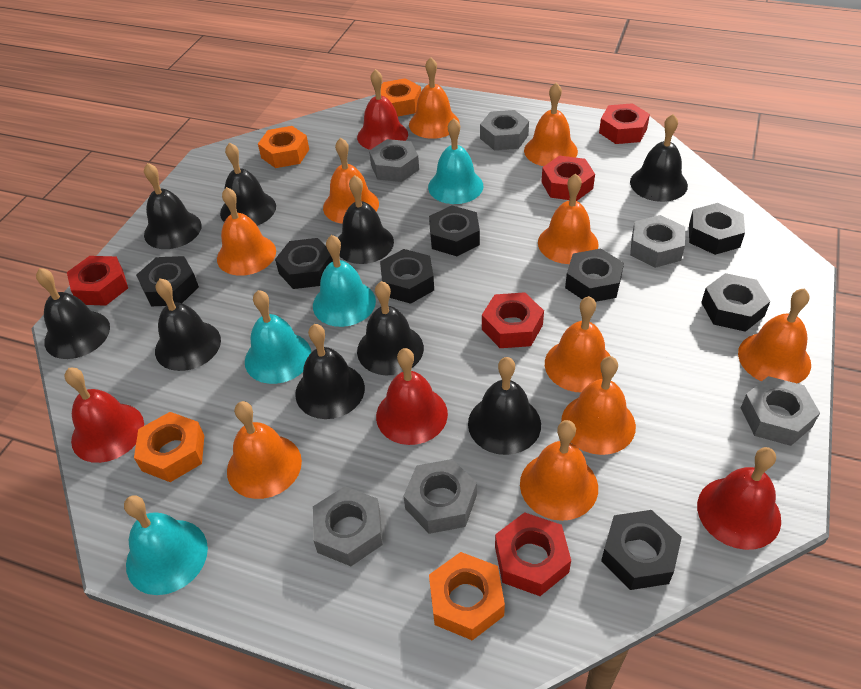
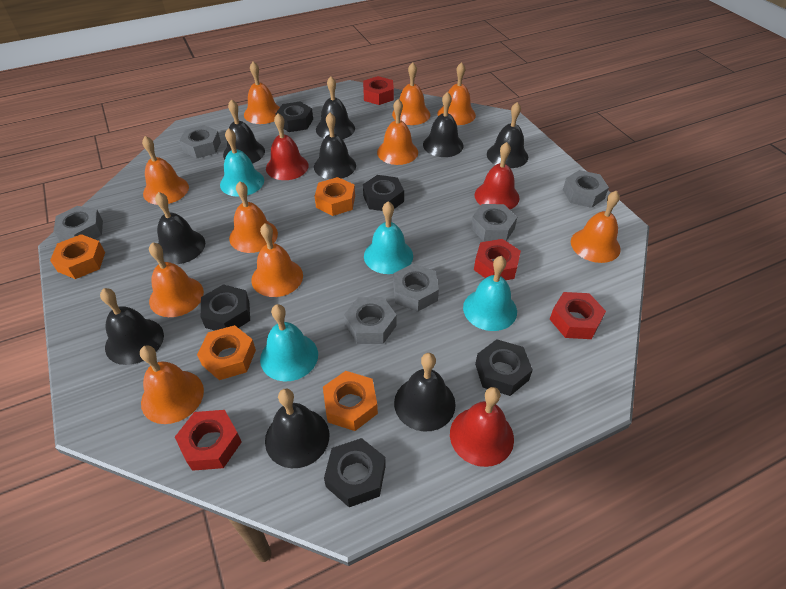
black nut: 8 -> 5
red bell: 4 -> 3
red nut: 5 -> 4

